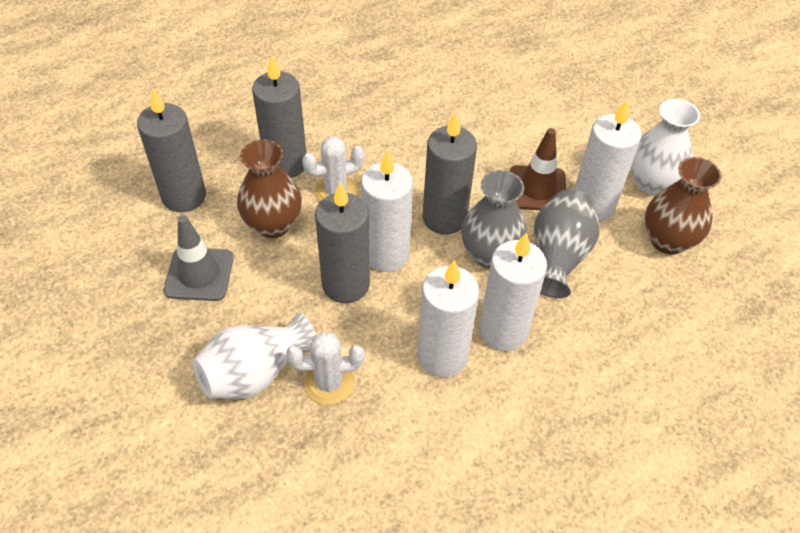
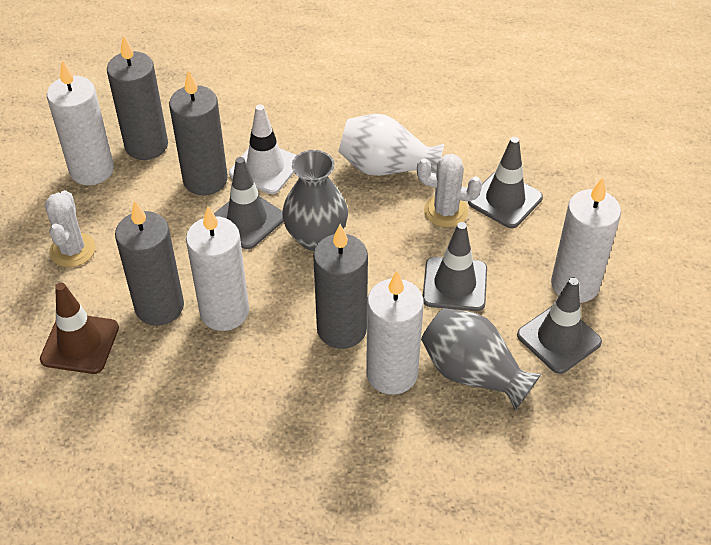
brown vase: 2 -> 0
grey traffic cone: 1 -> 4
white traffic cone: 0 -> 1
white vase: 2 -> 1

